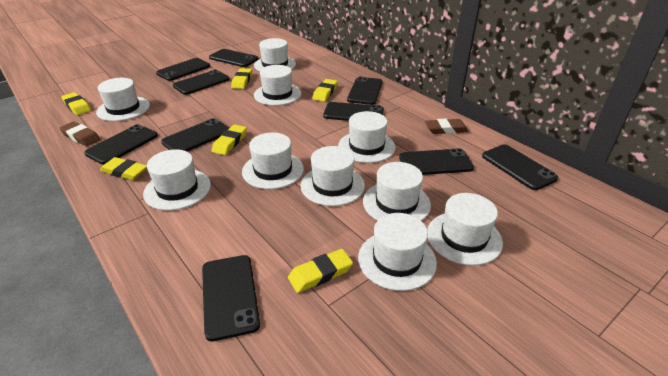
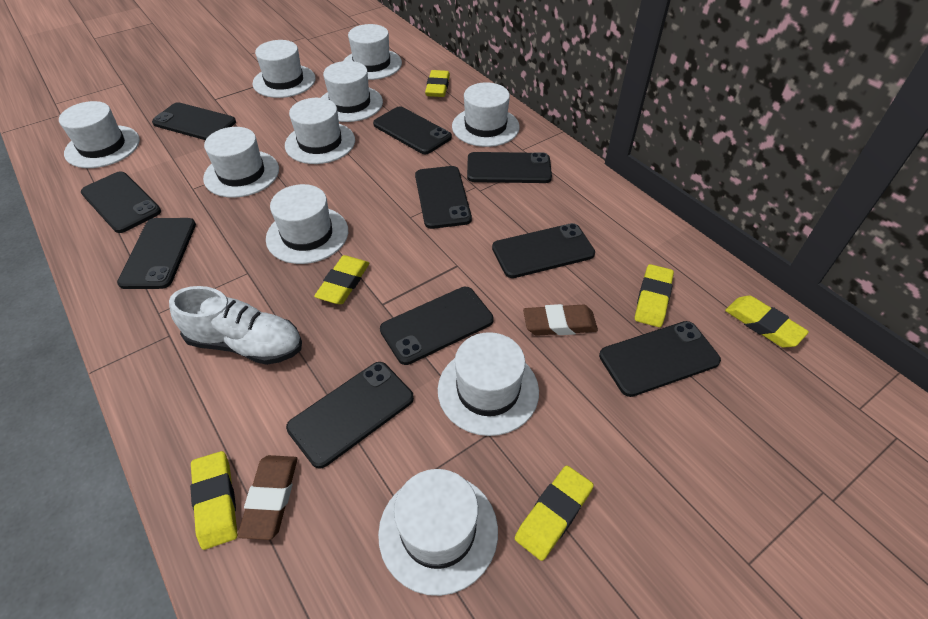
white shoe: 0 -> 1

